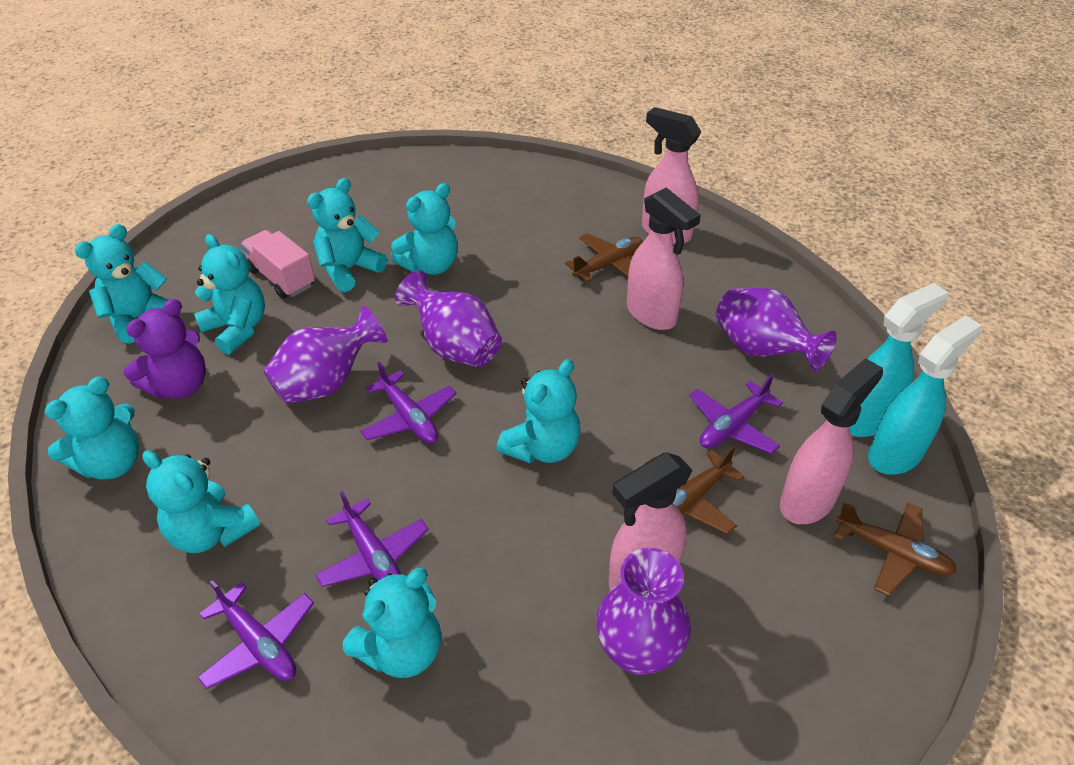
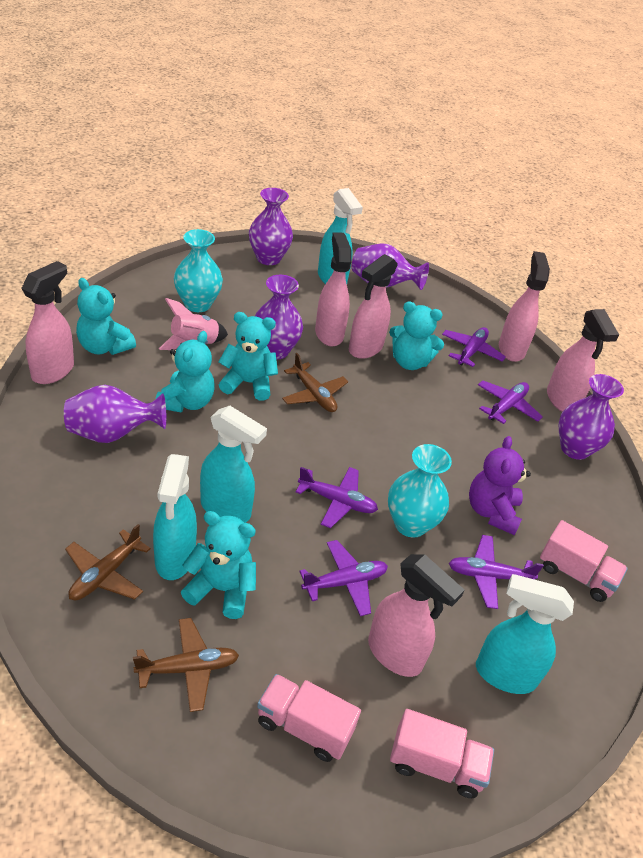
pink rocket: 0 -> 1
pink spray bottle: 4 -> 6
pink truck: 1 -> 3
purple plane: 4 -> 5
purple vase: 4 -> 5
turquoise spray bottle: 2 -> 4
turquoise teddy bear: 8 -> 5
turquoise vase: 0 -> 2

